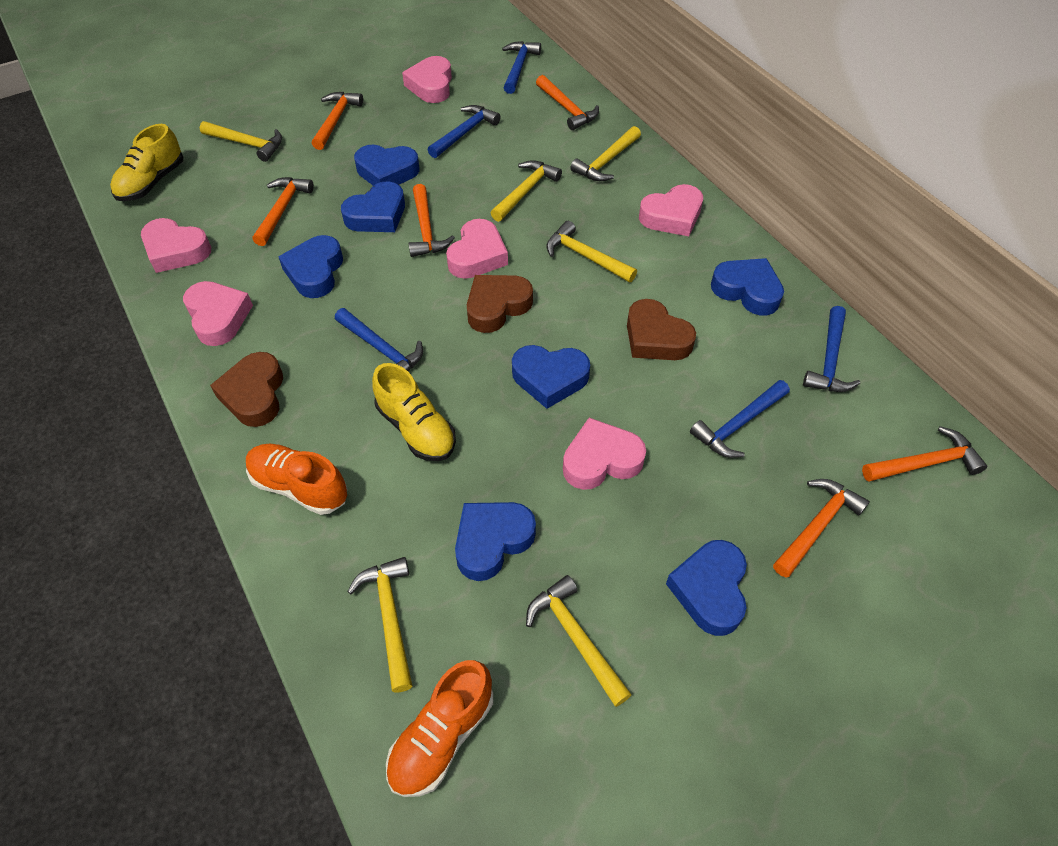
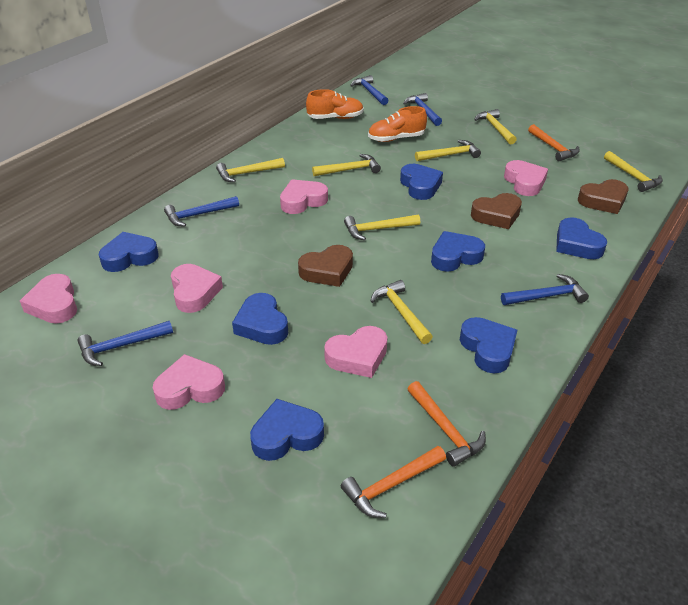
orange hammer: 6 -> 3
yellow hammer: 6 -> 7
yellow shoe: 2 -> 0

